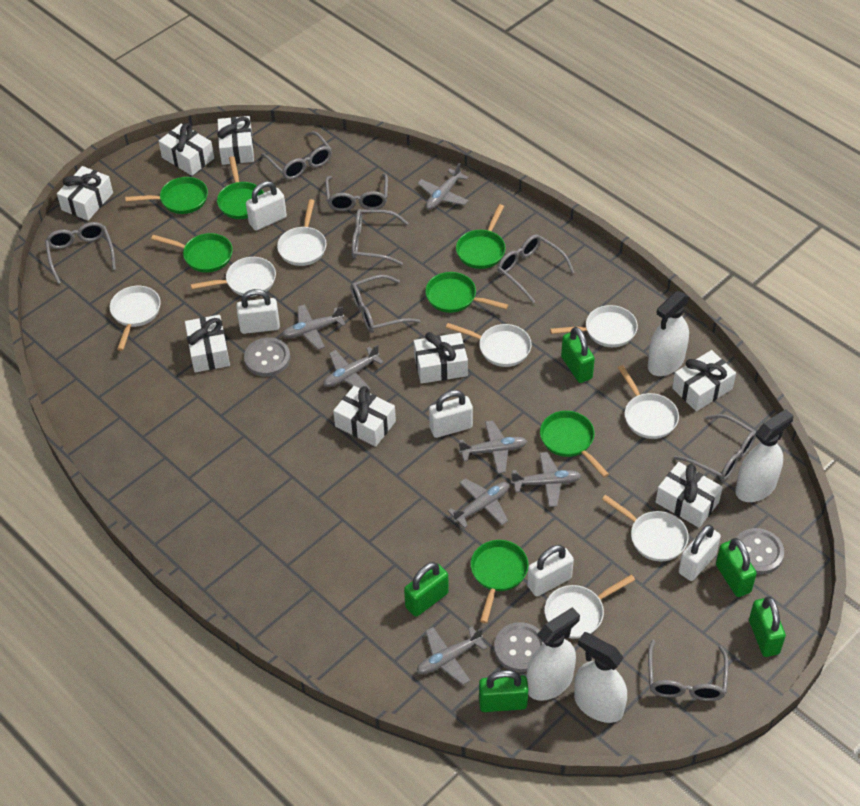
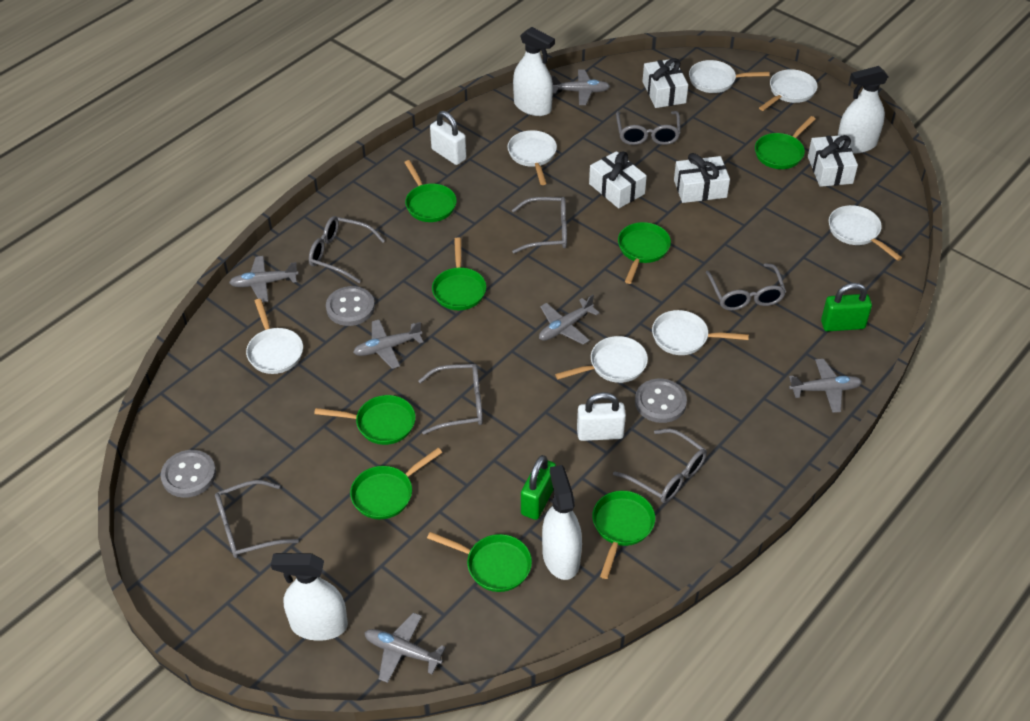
green padlock: 5 -> 2
green pan: 7 -> 8
grey glasses: 8 -> 7
grey plane: 7 -> 6
white gift: 8 -> 4
white padlock: 5 -> 2
white pan: 8 -> 7

